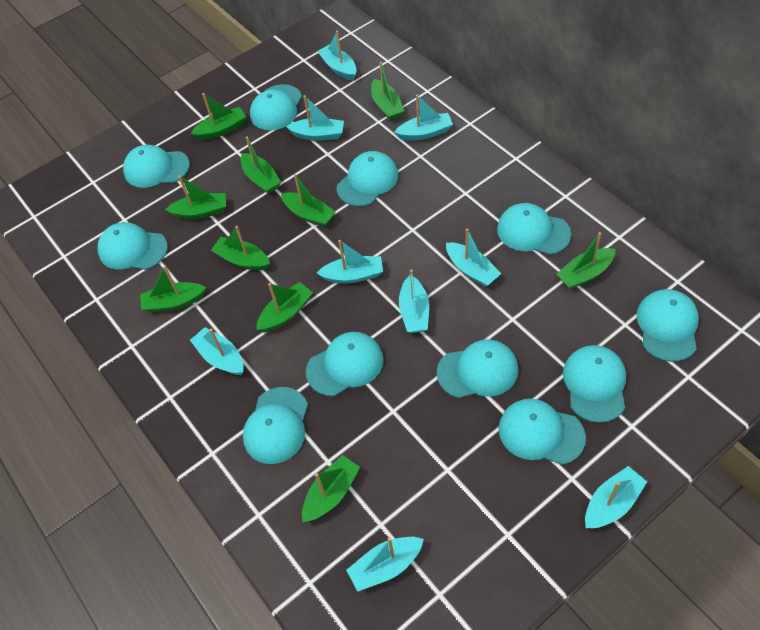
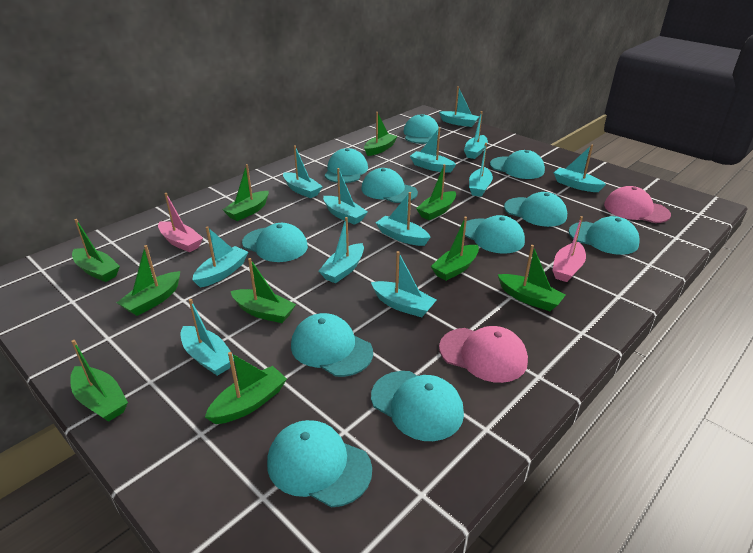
pink boat: 0 -> 2
pink cap: 0 -> 2
turquoise boat: 9 -> 12

